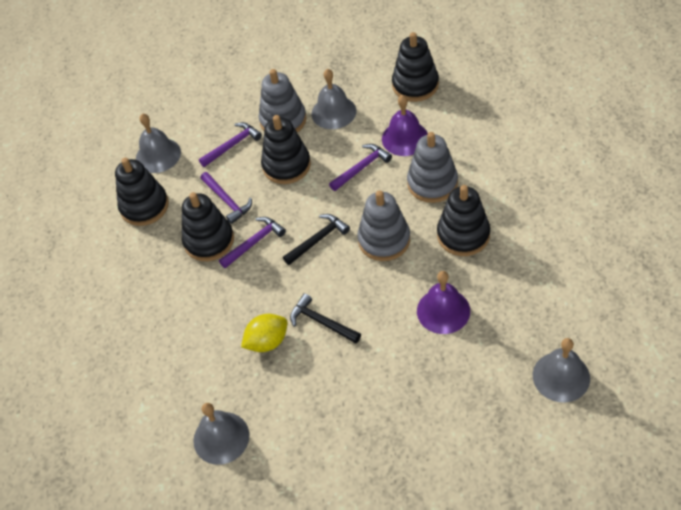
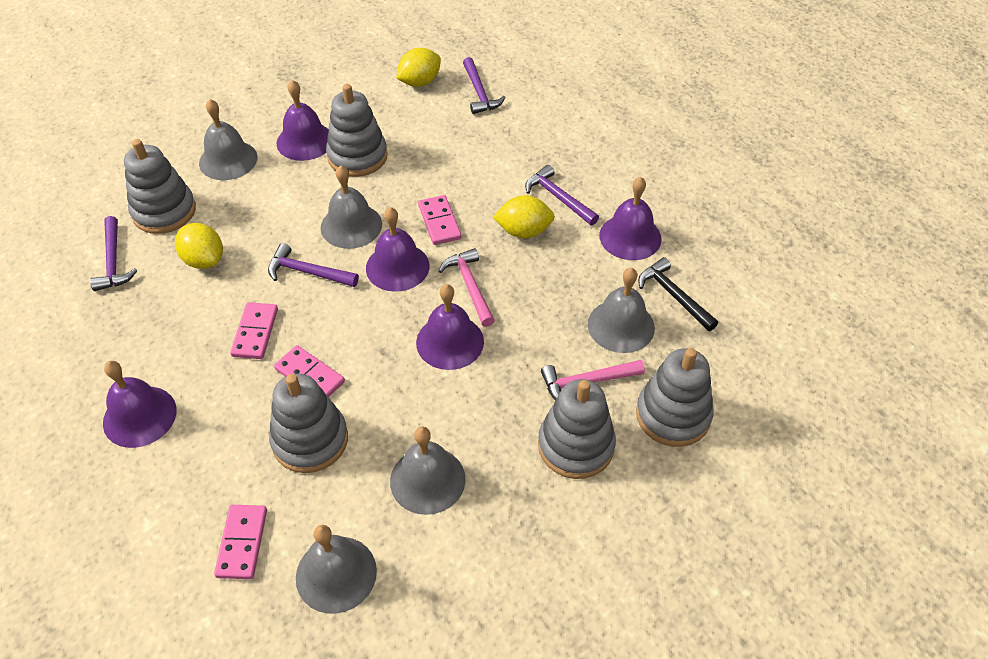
black hammer: 2 -> 1
black stacking toy: 5 -> 0
grey bell: 4 -> 5
grey stacking toy: 3 -> 5
pink domino: 0 -> 4
pink hammer: 0 -> 2
purple bell: 2 -> 5
yellow lemon: 1 -> 3

